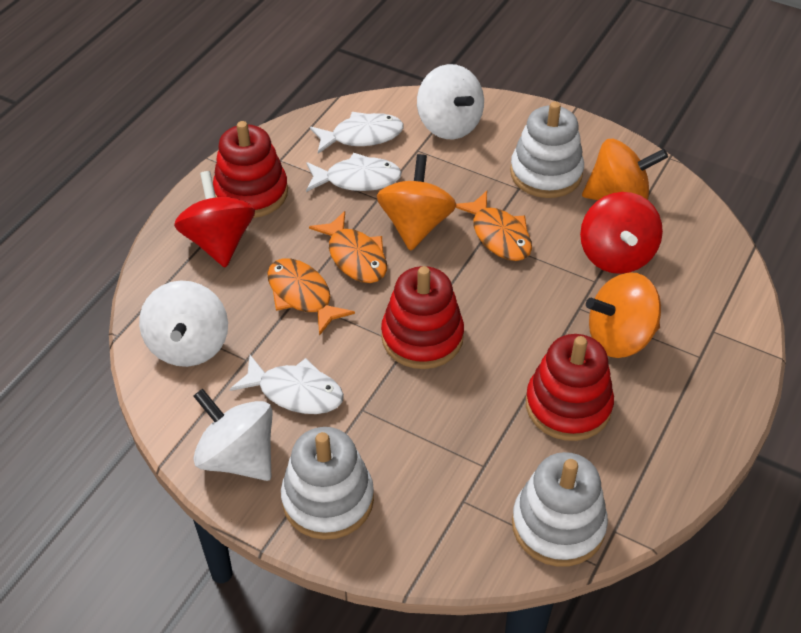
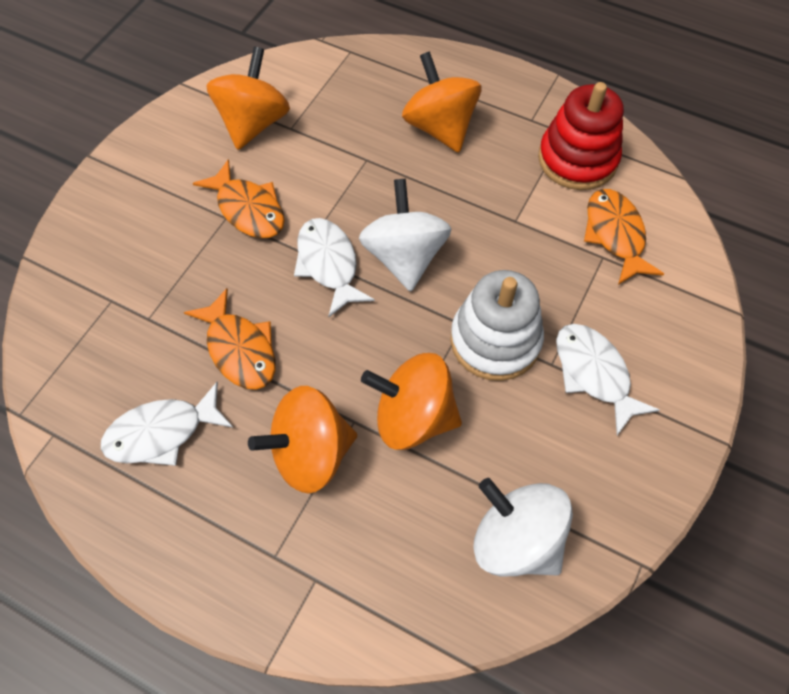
orange spinning top: 3 -> 4
red spinning top: 2 -> 0
red stacking toy: 3 -> 1
white spinning top: 3 -> 2
white stacking toy: 3 -> 1

